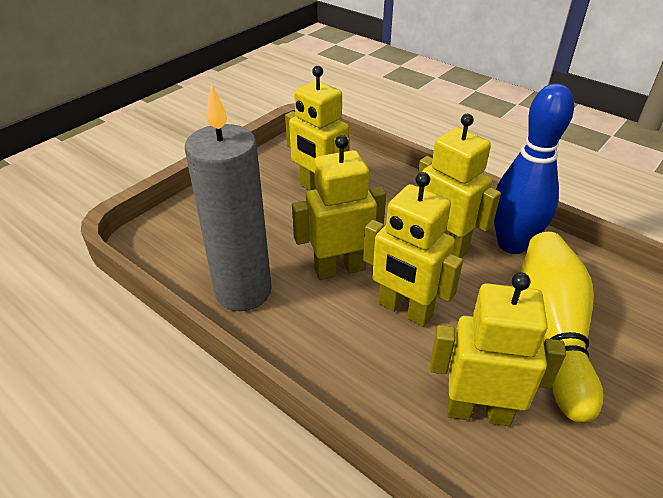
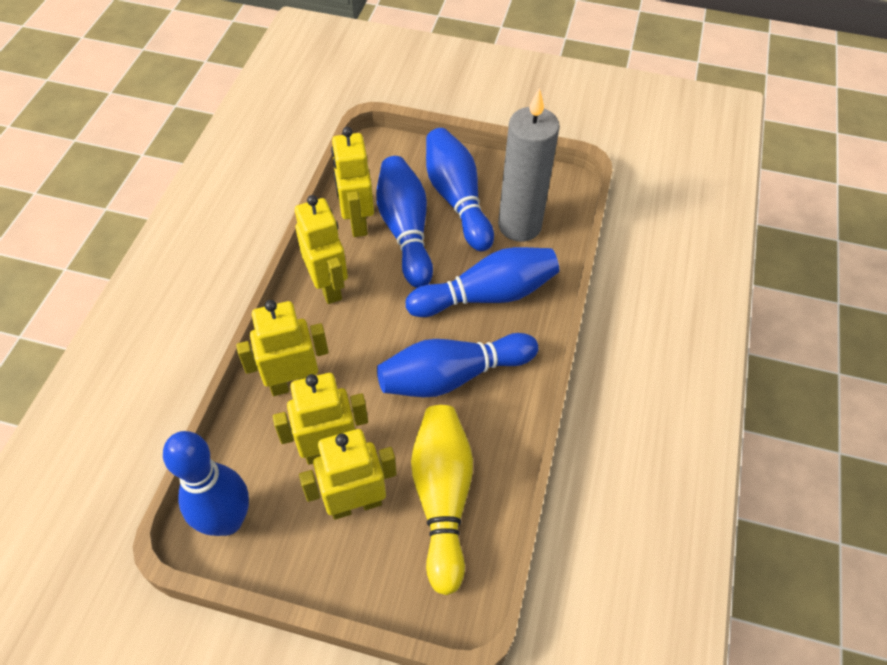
blue bowling pin: 1 -> 5

